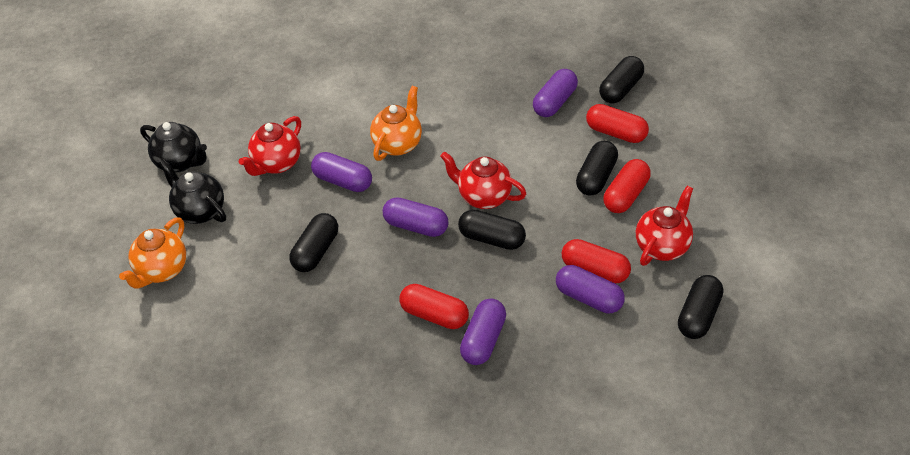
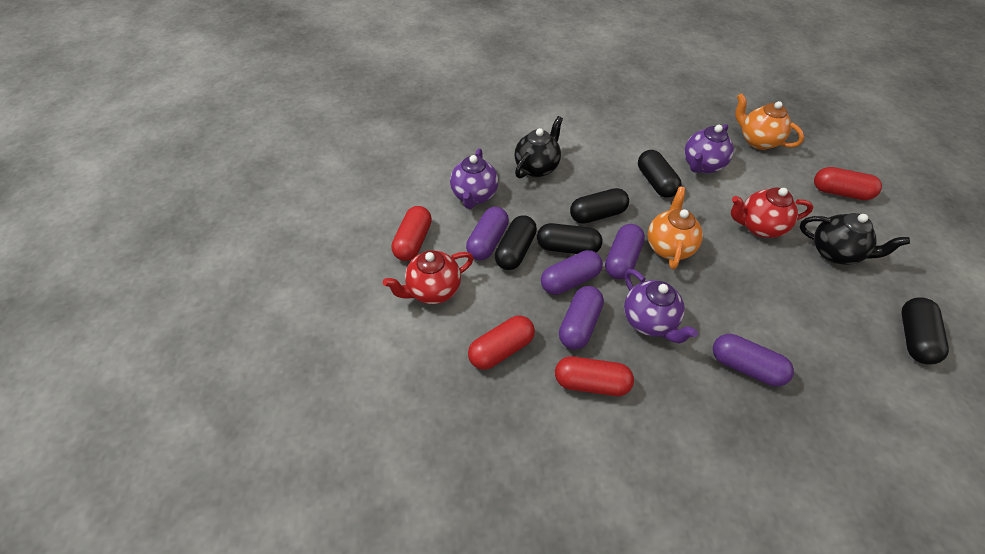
purple teapot: 0 -> 3
red teapot: 3 -> 2

